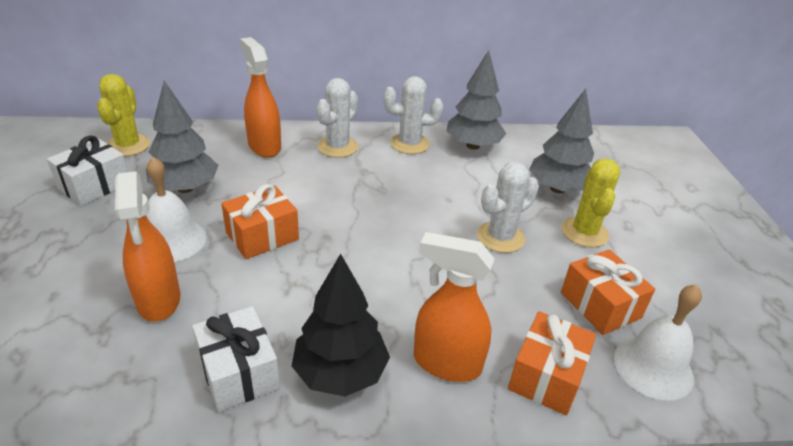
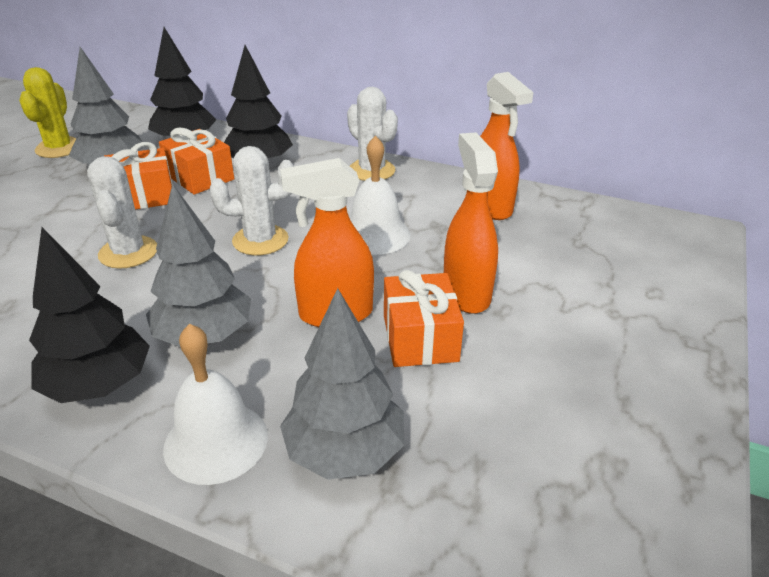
black tree: 1 -> 3
white gift: 2 -> 0
yellow cactus: 2 -> 1

